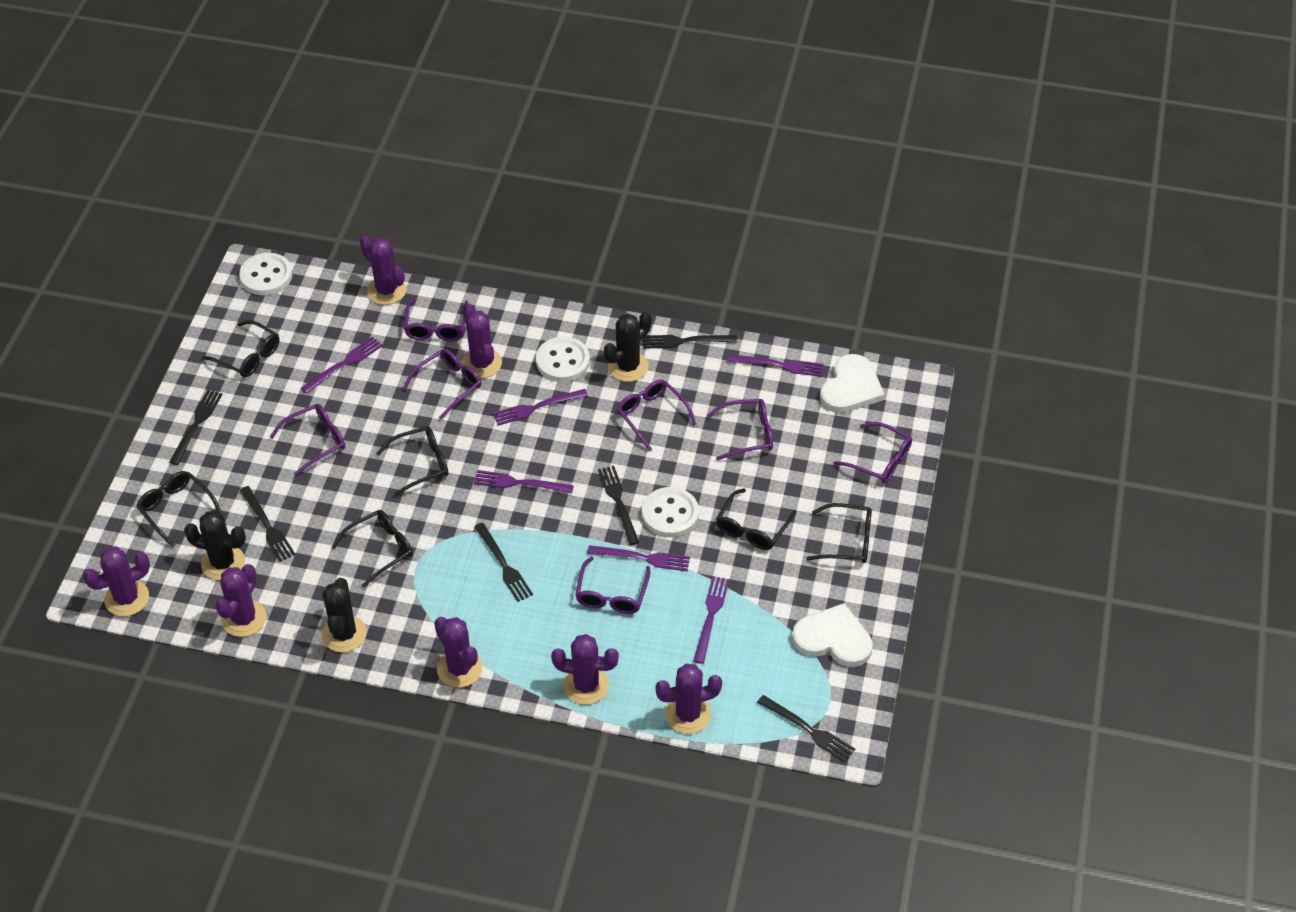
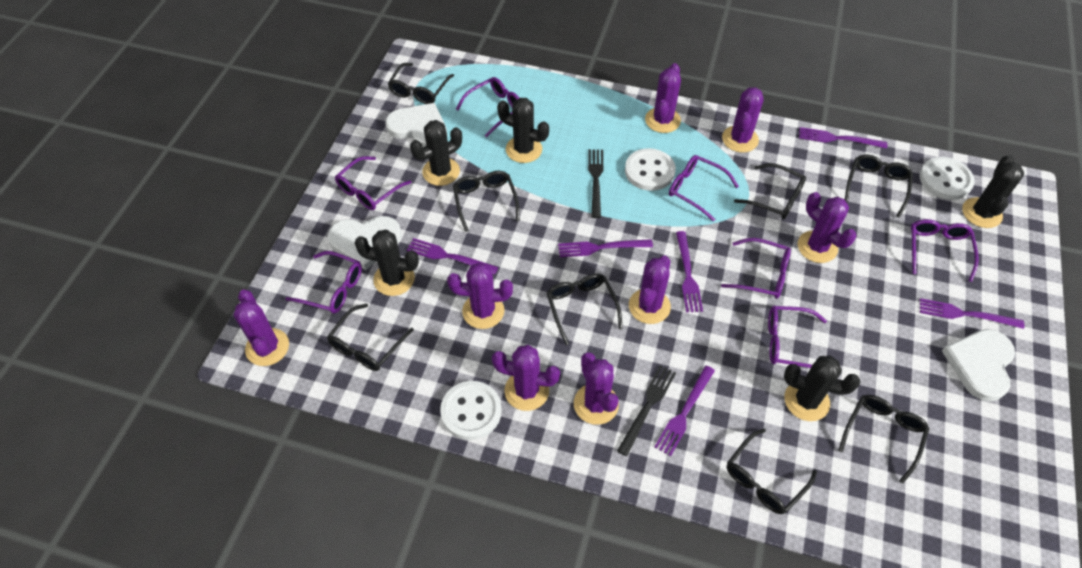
black cactus: 3 -> 5
black fork: 6 -> 2
black glasses: 6 -> 8
purple cactus: 7 -> 8
white heart: 2 -> 3

